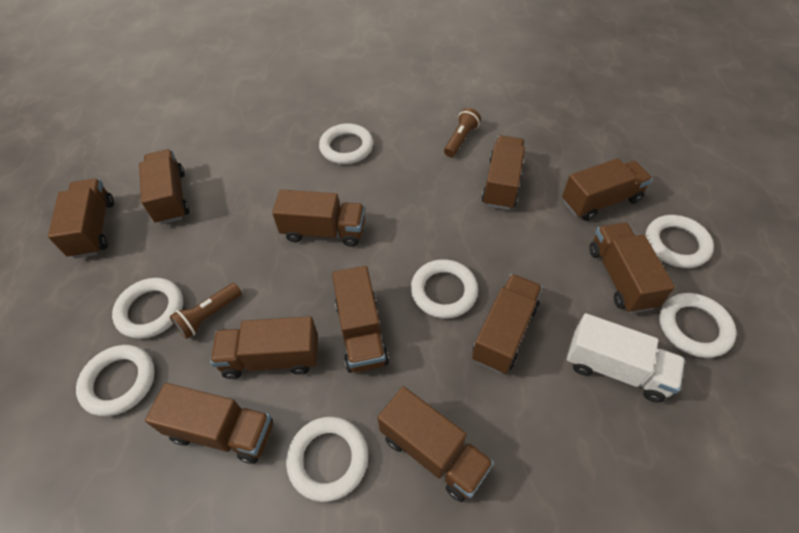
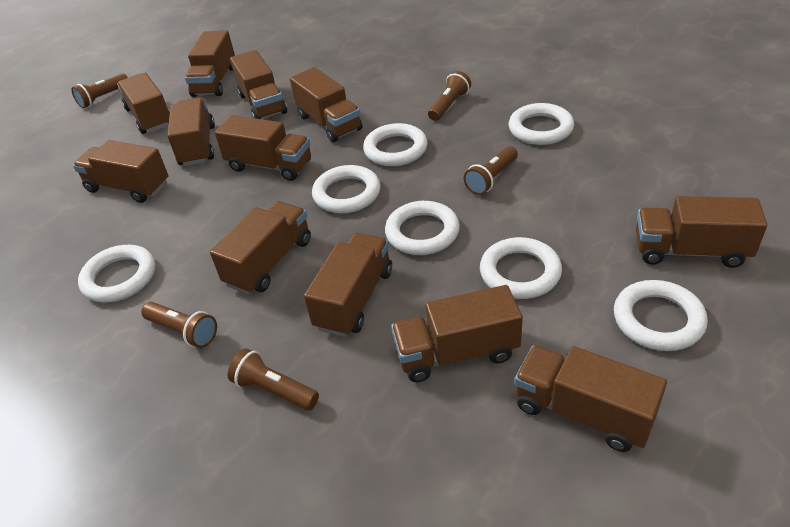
brown flashlight: 2 -> 5
brown truck: 11 -> 12
white truck: 1 -> 0

